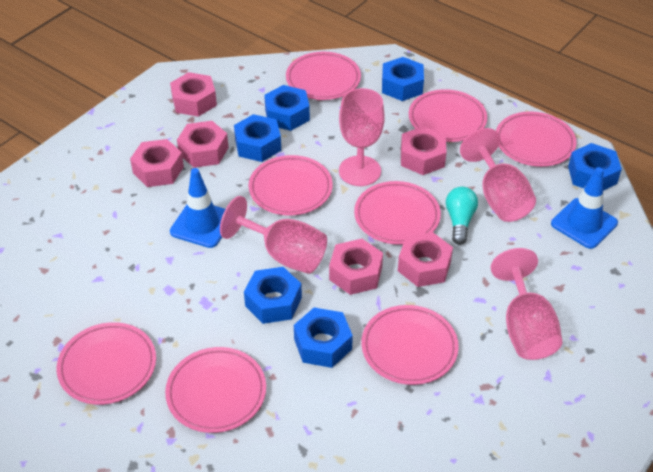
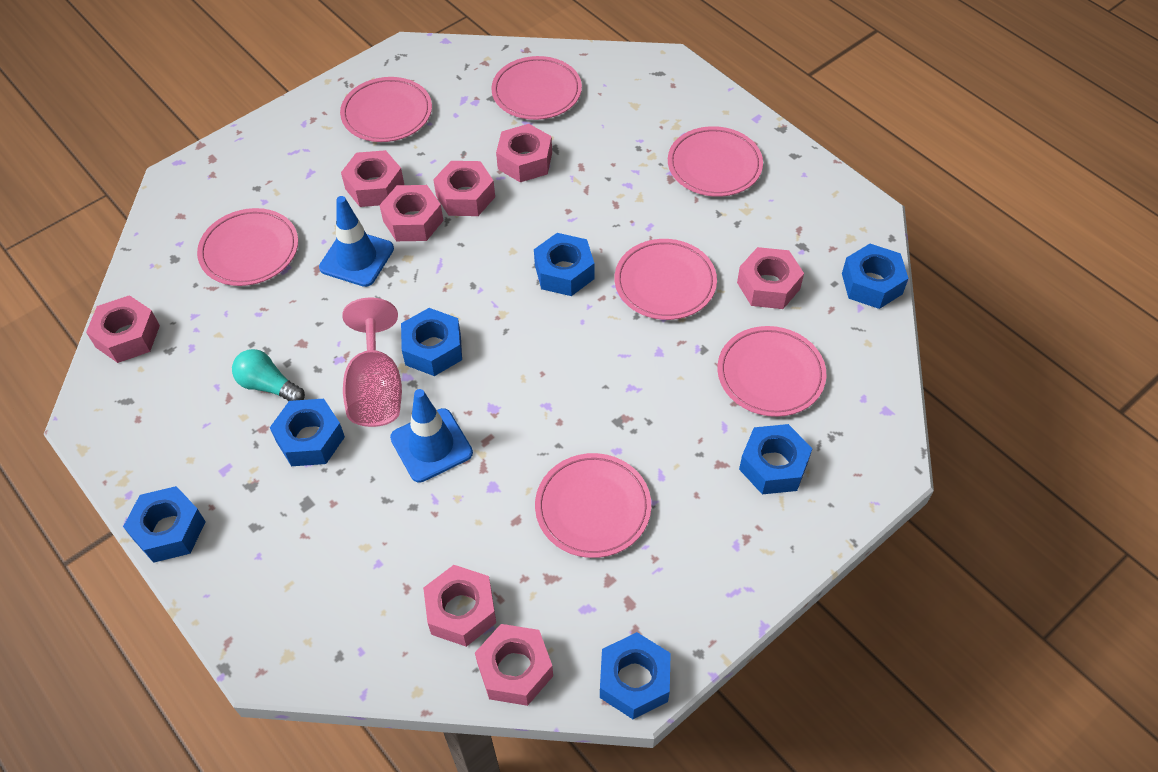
blue nut: 6 -> 7
pink goblet: 4 -> 1
pink nut: 6 -> 8
pink plate: 8 -> 7

